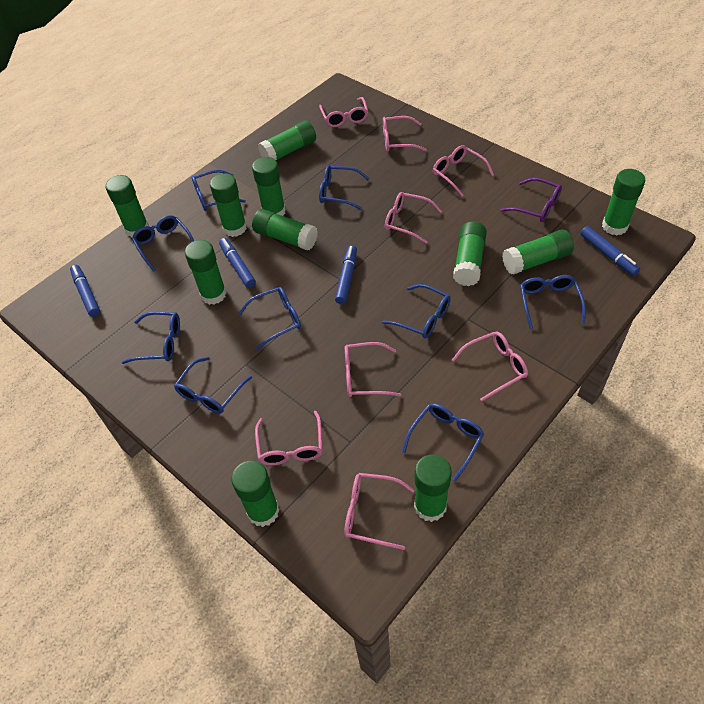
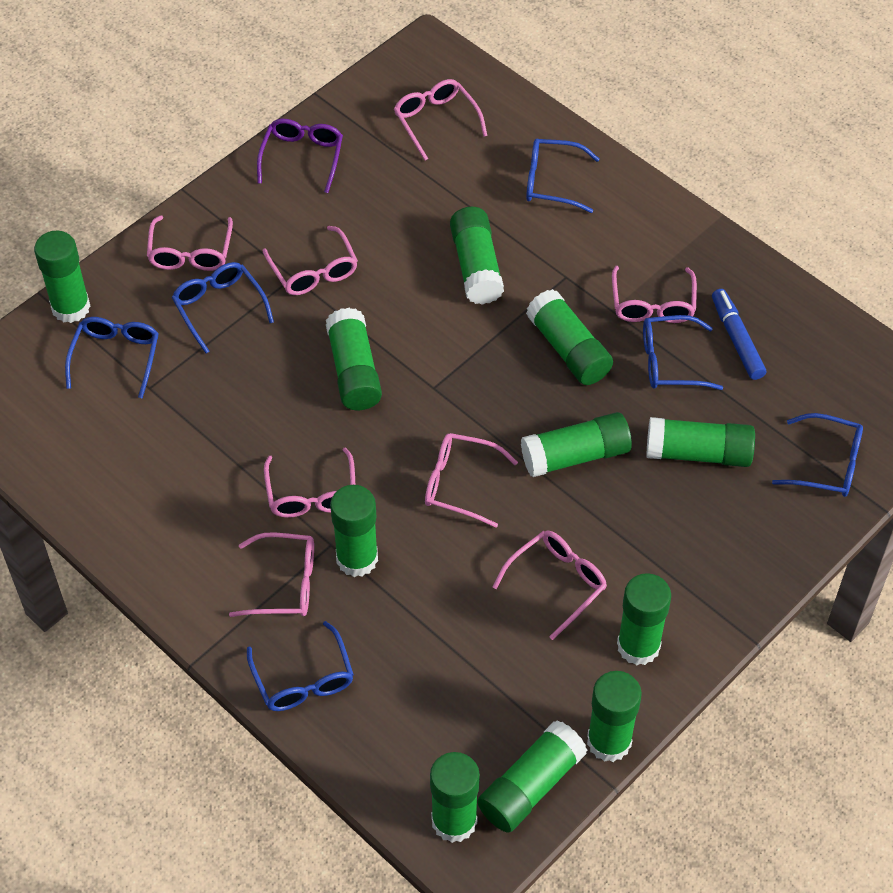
blue glasses: 9 -> 6
blue marker: 4 -> 1

